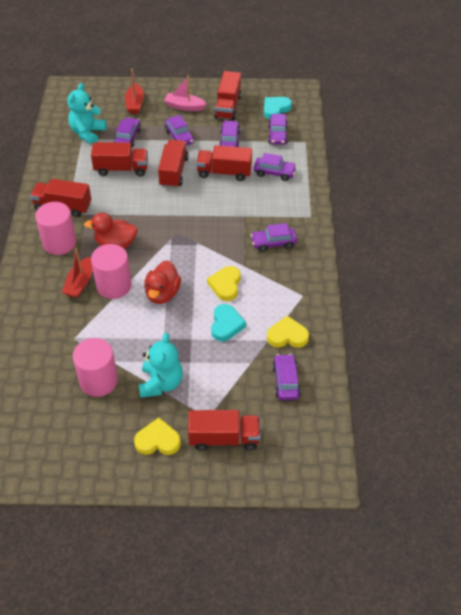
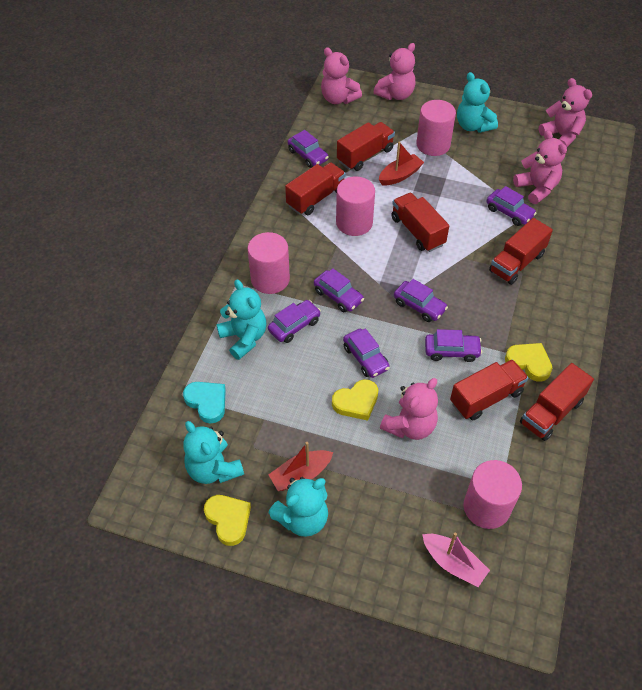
pink cylinder: 3 -> 4
pink teddy bear: 0 -> 5
red duck: 2 -> 0
turquoise heart: 2 -> 1
turquoise teddy bear: 2 -> 4

